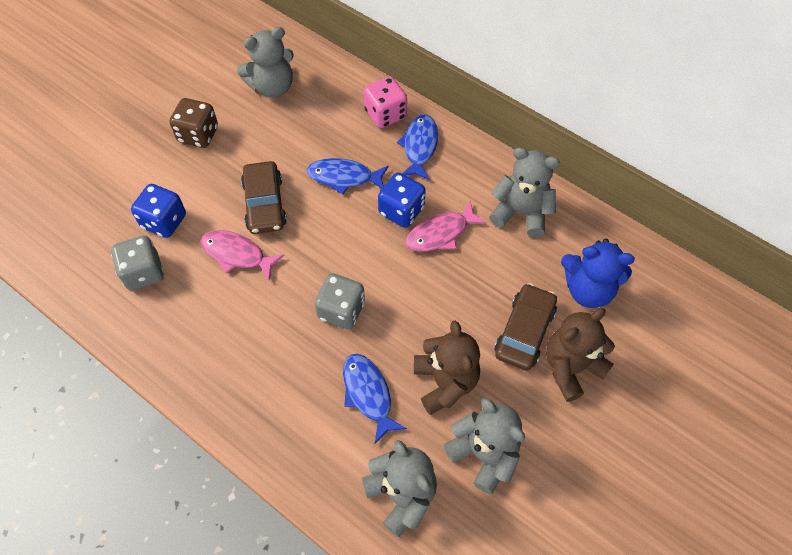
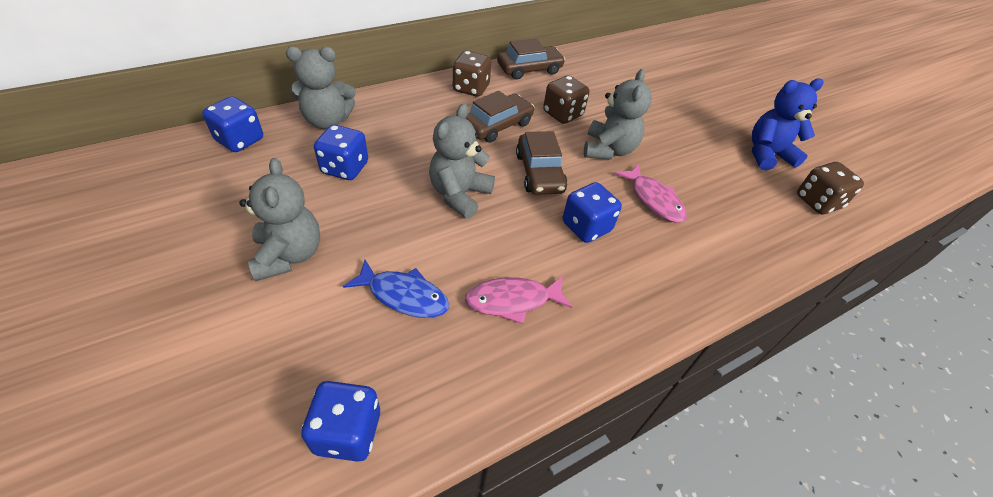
blue dice: 2 -> 4
blue fish: 3 -> 1
brown car: 2 -> 3
brown dice: 1 -> 3
brown teddy bear: 2 -> 0
grey dice: 2 -> 0
pink dice: 1 -> 0

